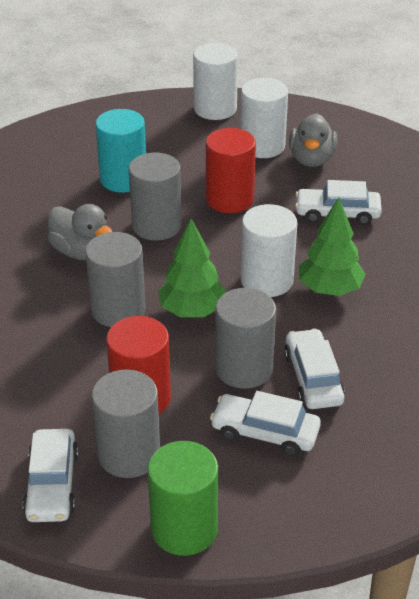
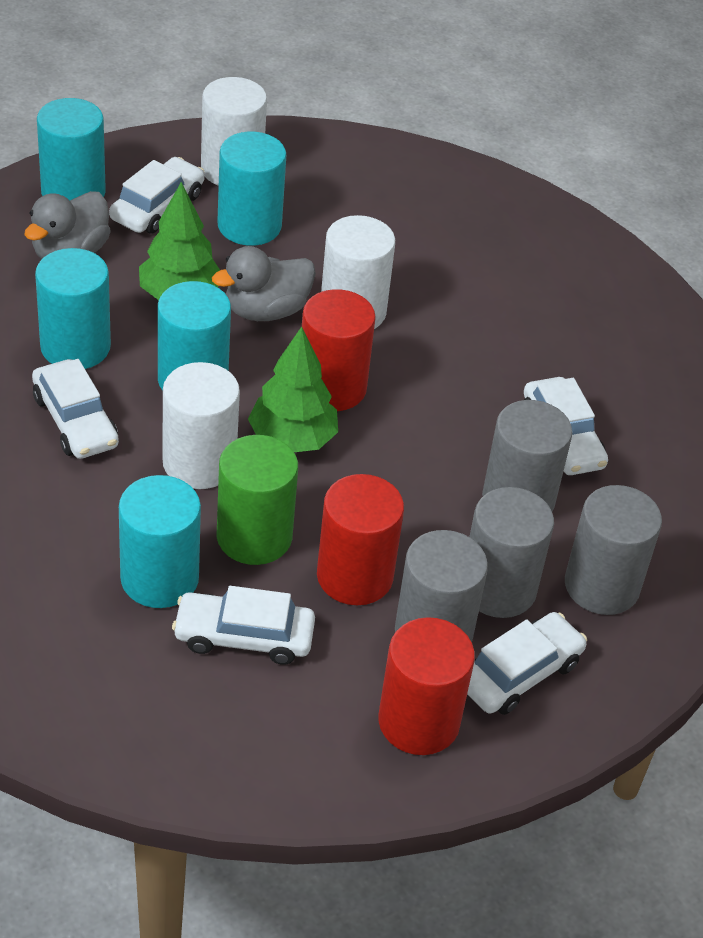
red cylinder: 2 -> 3
turquoise cylinder: 1 -> 5
white car: 4 -> 5

